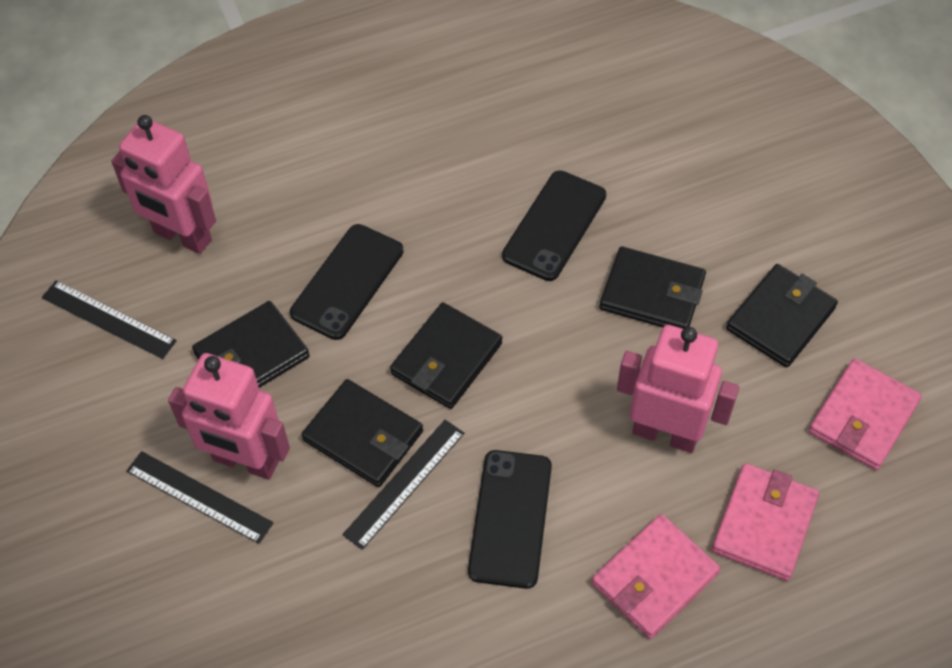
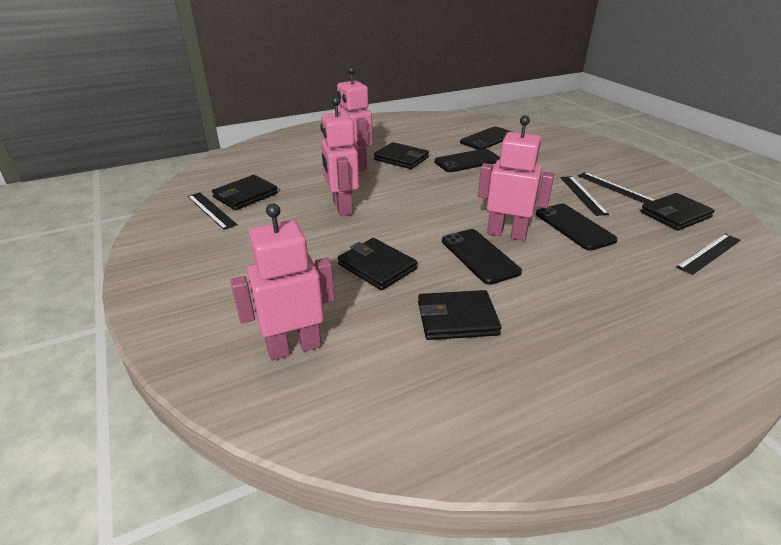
black phone: 3 -> 4
black ruler: 3 -> 4
pink robot: 3 -> 4
pink wallet: 3 -> 0

